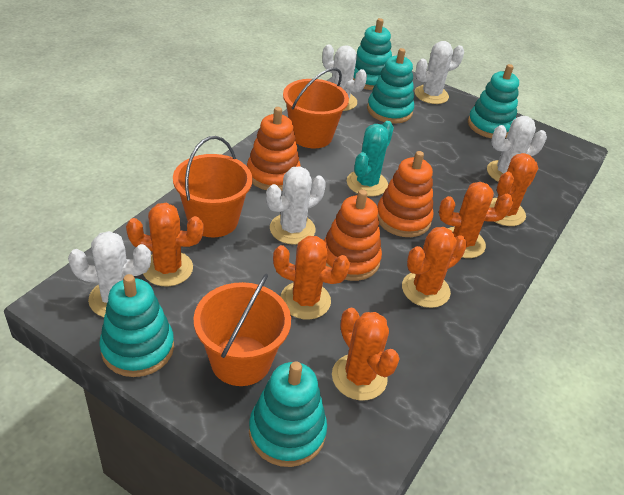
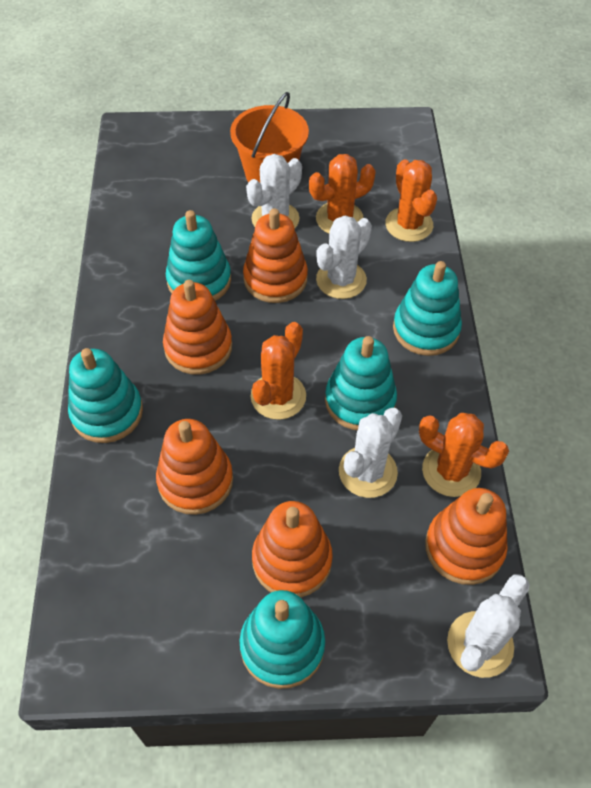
orange bucket: 3 -> 1
orange cactus: 6 -> 4
orange stacking toy: 3 -> 5
turquoise cactus: 1 -> 0
white cactus: 5 -> 4

